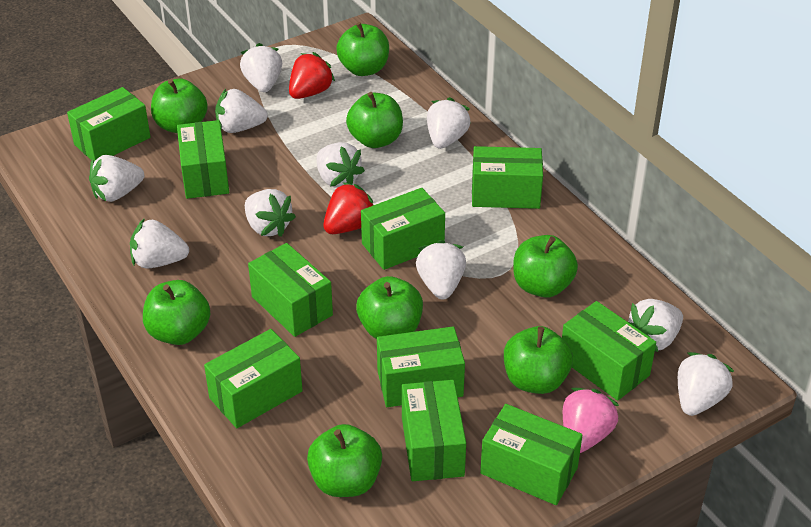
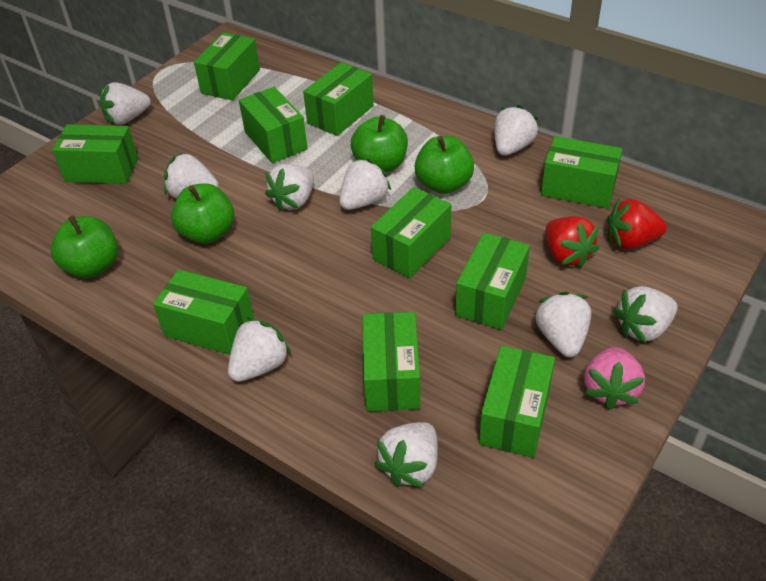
green apple: 8 -> 4
white strawberry: 10 -> 9

